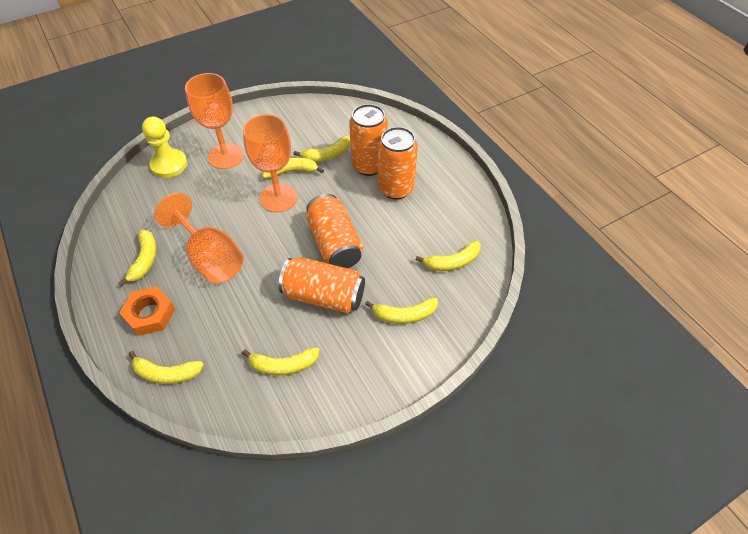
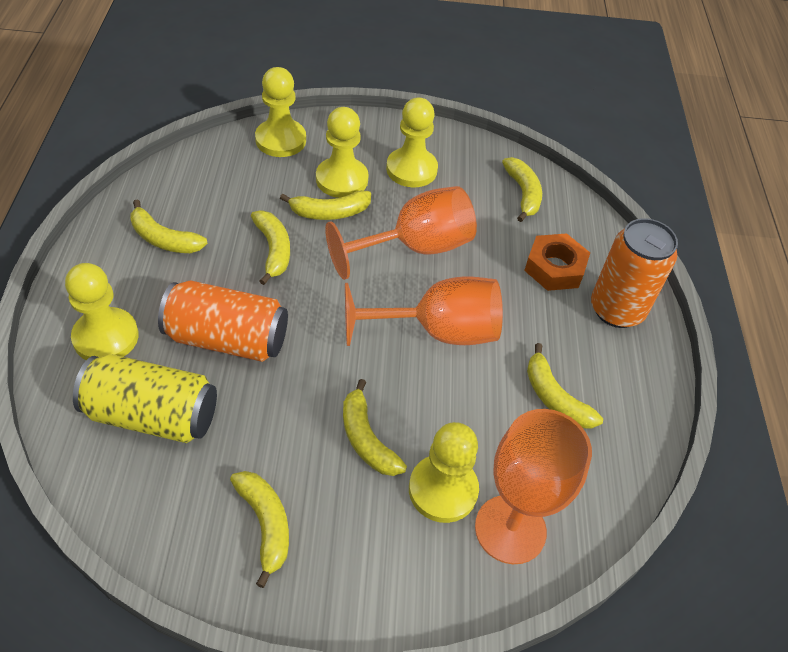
orange can: 4 -> 2
yellow can: 0 -> 1
yellow pawn: 1 -> 5

